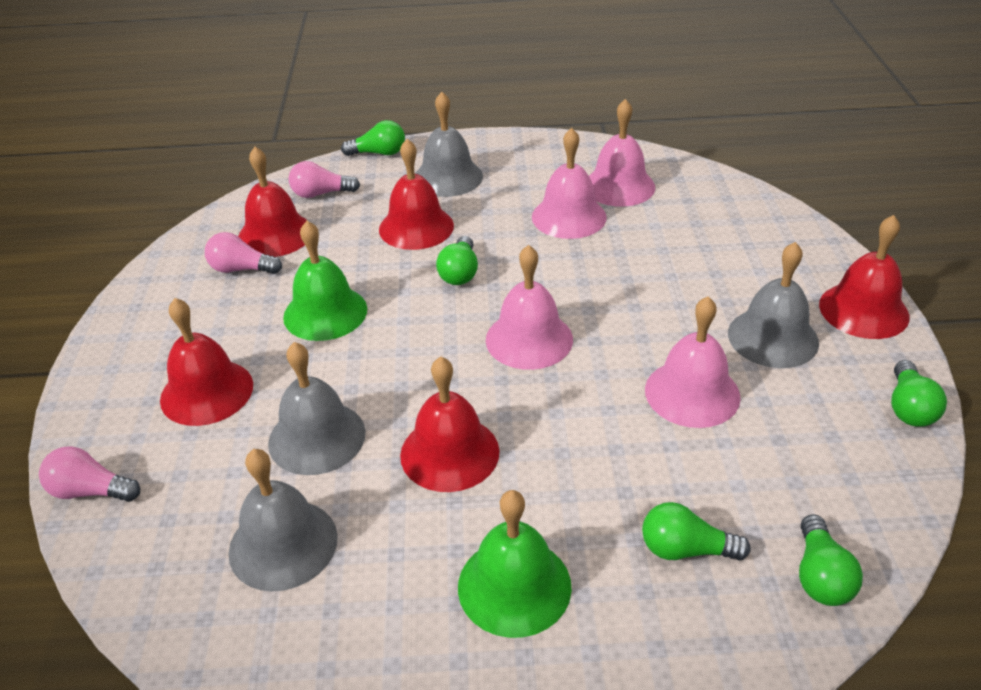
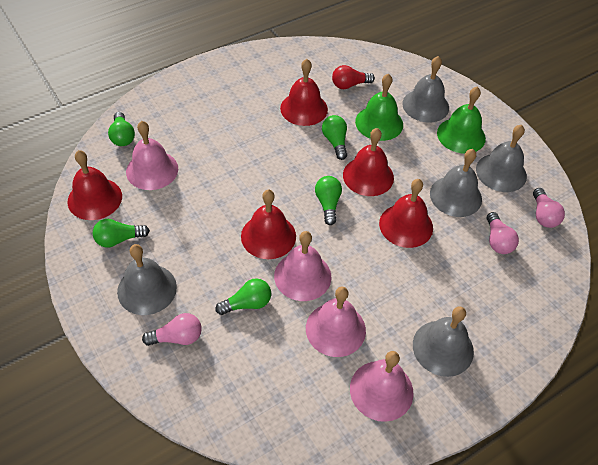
grey bell: 4 -> 5
red light bulb: 0 -> 1

